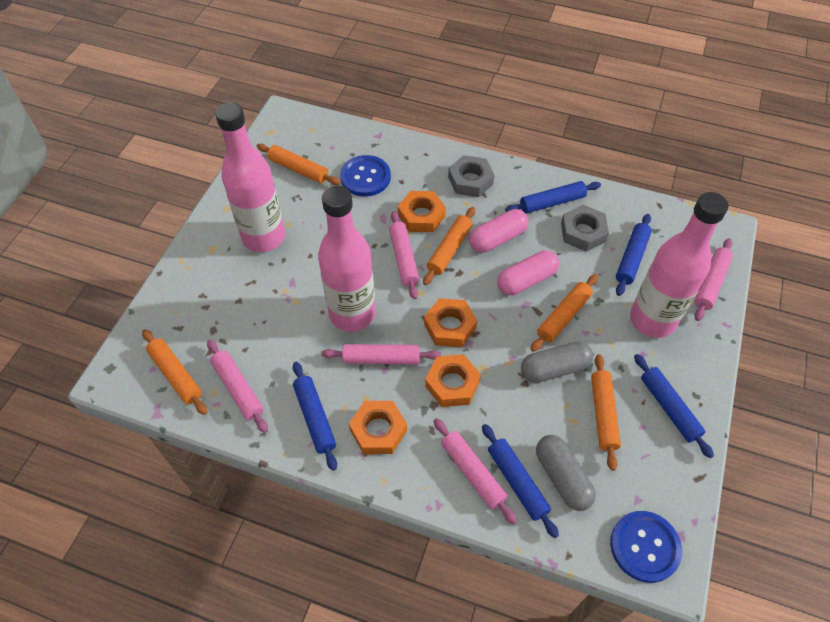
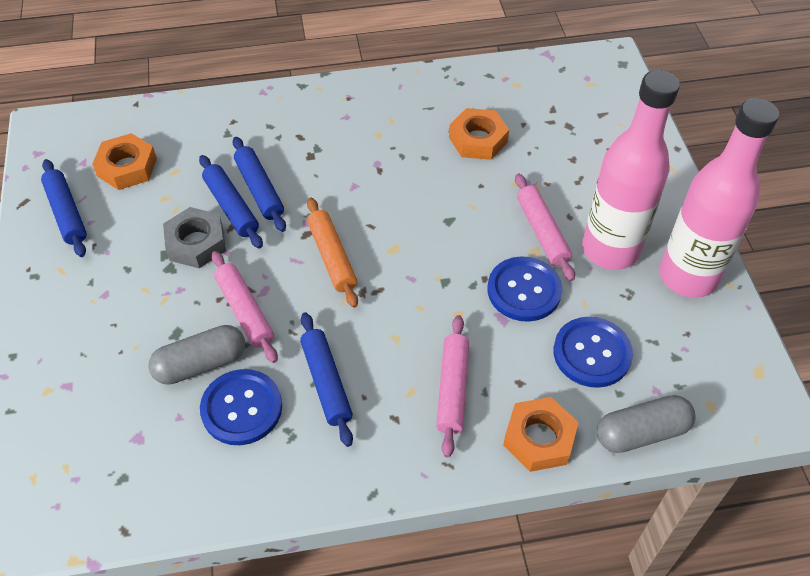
blue button: 2 -> 3
blue rolling pin: 5 -> 4
grey nut: 2 -> 1
orange nut: 4 -> 3
orange rolling pin: 5 -> 1
pink bottle: 3 -> 2
pink capsule: 2 -> 0
pink rolling pin: 5 -> 3

